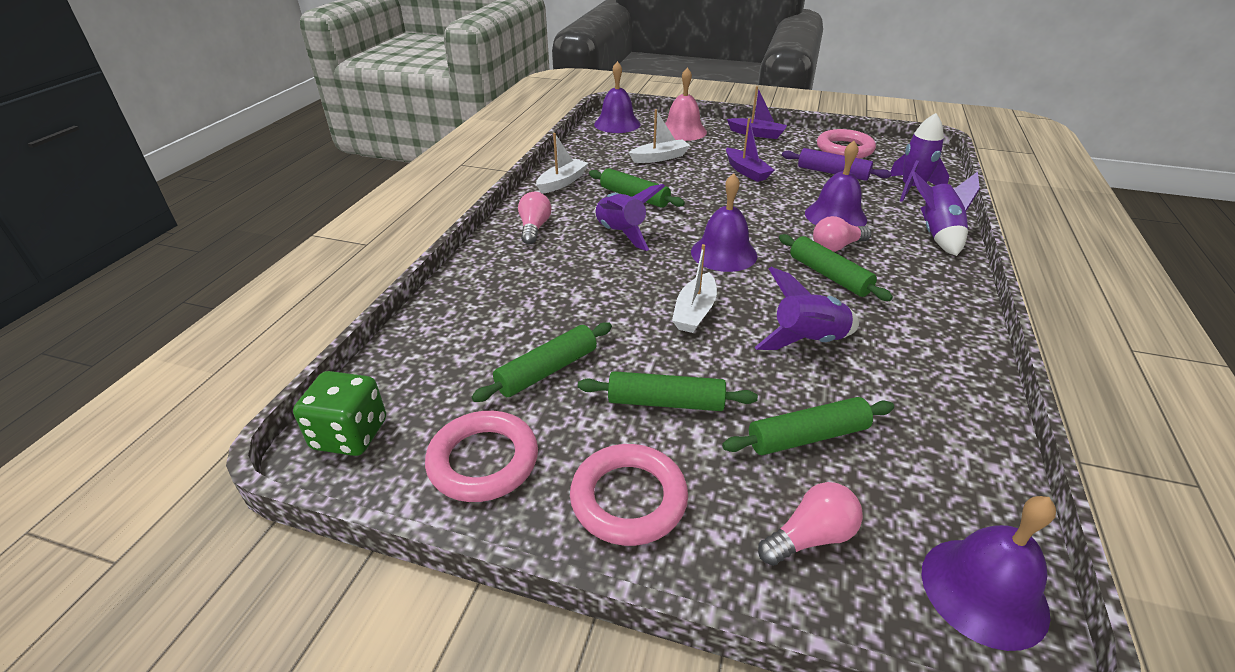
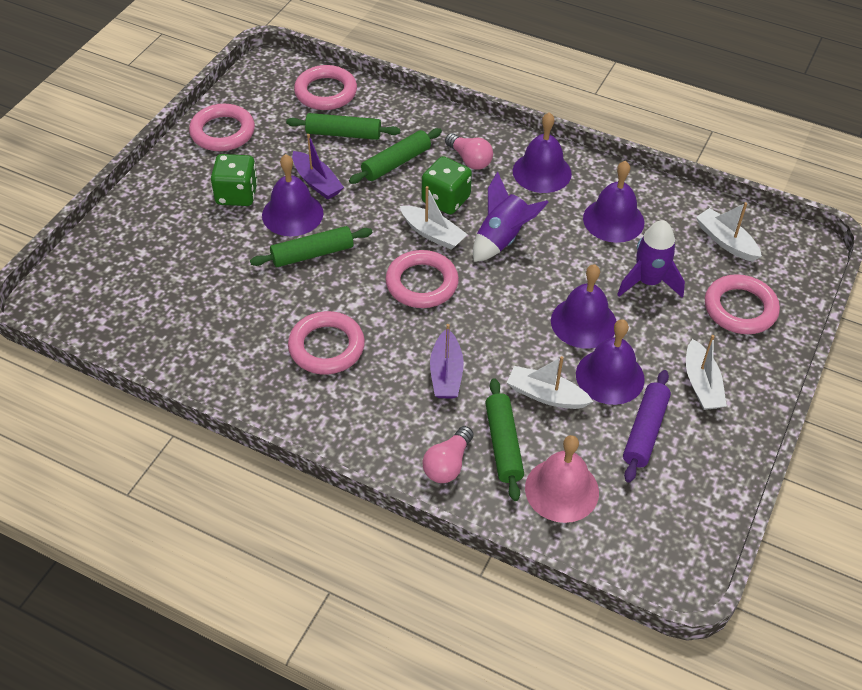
green dice: 1 -> 2
green rolling pin: 5 -> 4
pink light bulb: 3 -> 2
pink ring: 3 -> 5
purple bell: 4 -> 5
purple rocket: 4 -> 2
white boat: 3 -> 4

